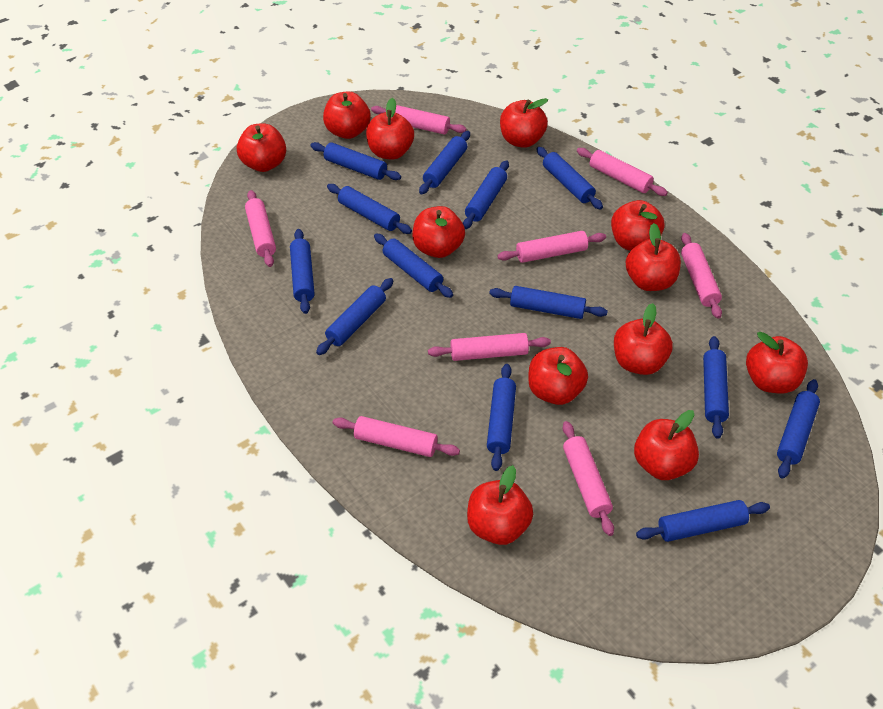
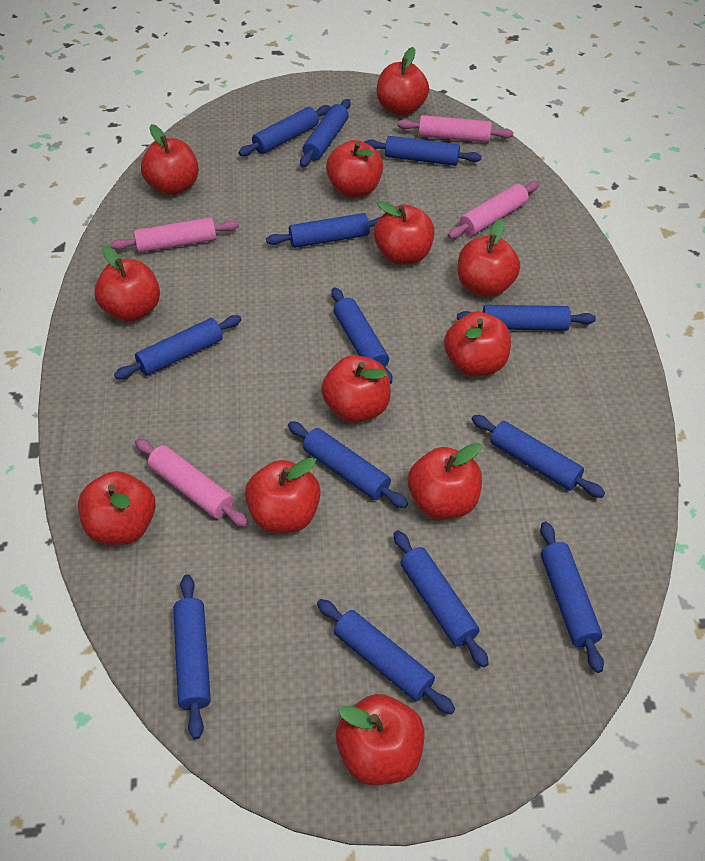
pink rolling pin: 8 -> 4

